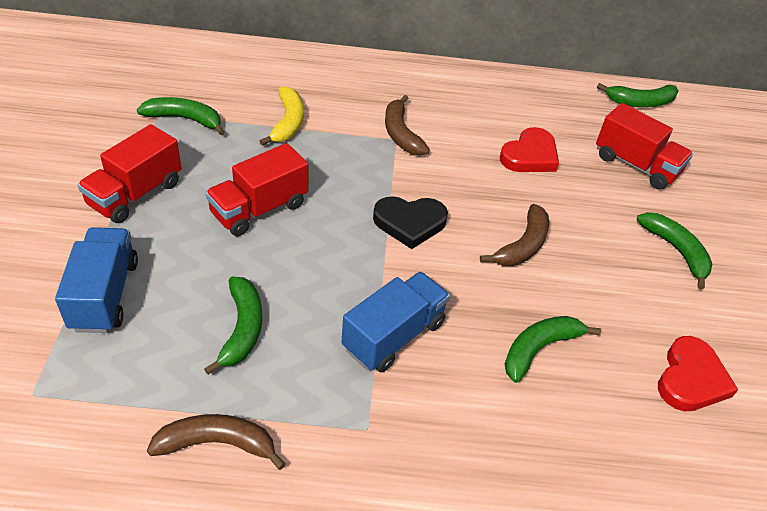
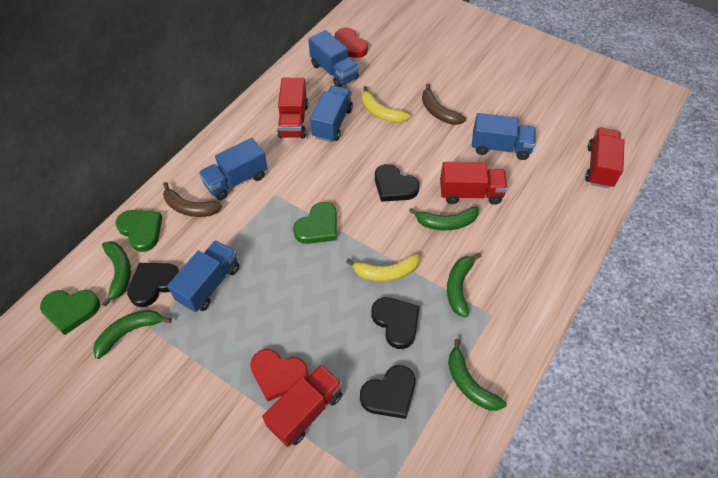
black heart: 1 -> 4
blue truck: 2 -> 5
brown banana: 3 -> 2
green heart: 0 -> 3
red truck: 3 -> 4
yellow banana: 1 -> 2

